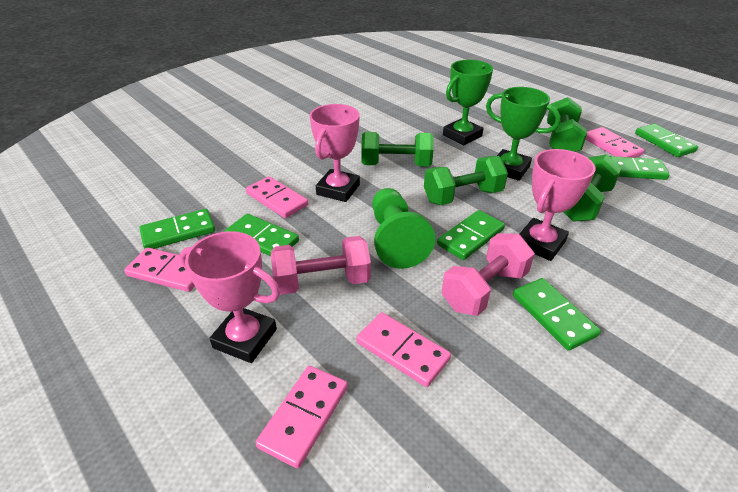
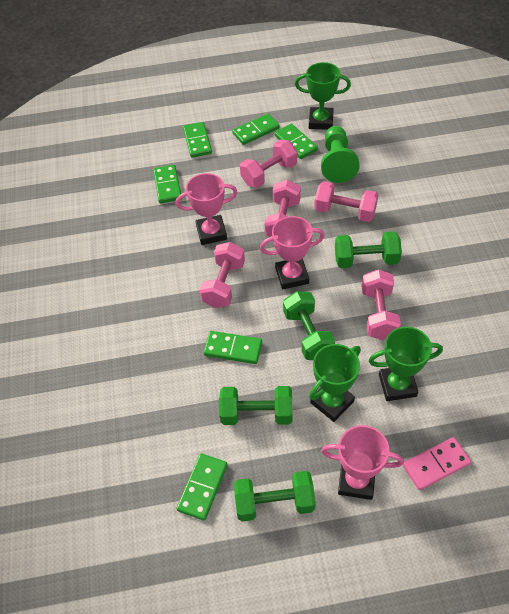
green trophy: 2 -> 3
pink domino: 5 -> 1
pink dumbbell: 2 -> 5

